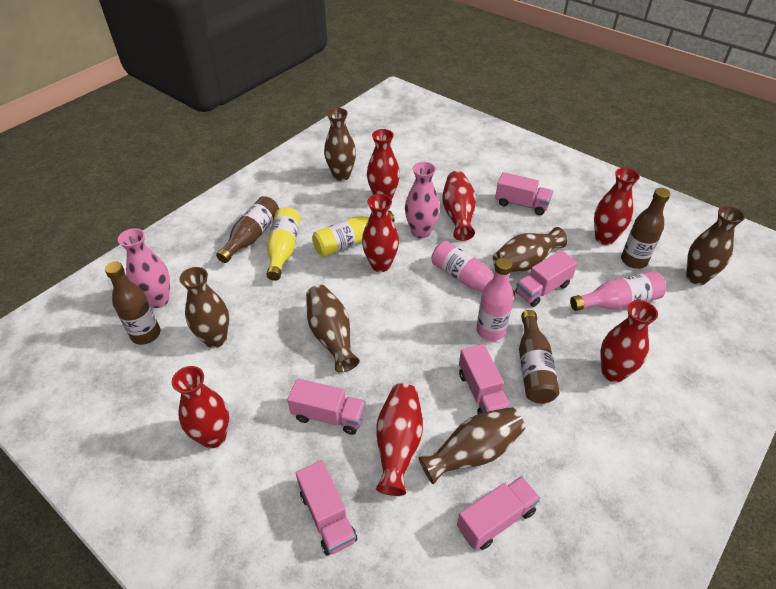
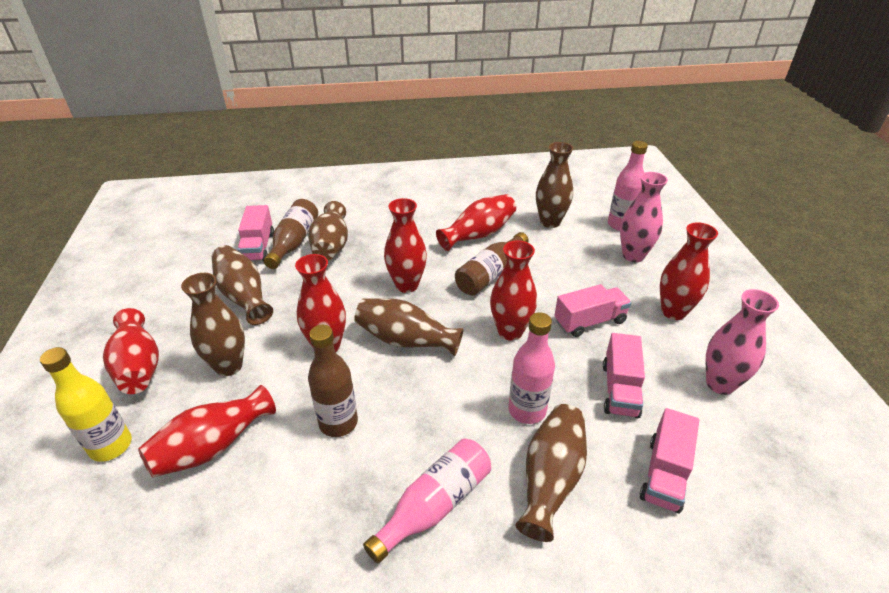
brown bottle: 4 -> 3
pink truck: 6 -> 4
yellow bottle: 2 -> 1

